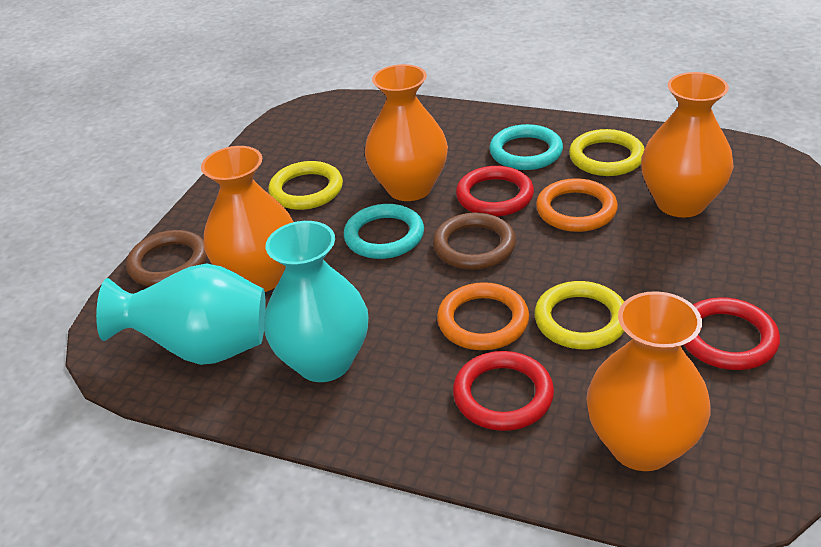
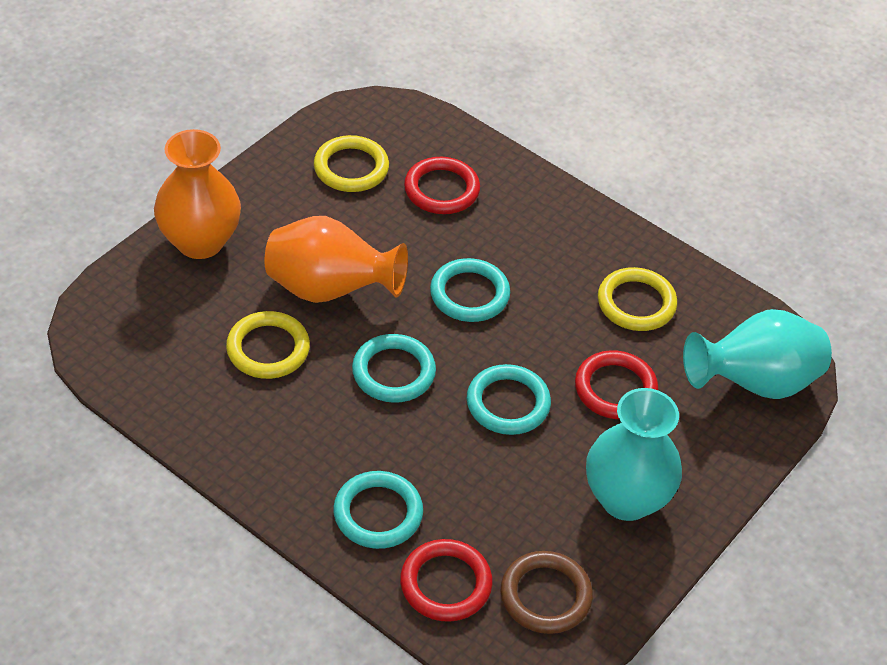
brown ring: 2 -> 1
orange ring: 2 -> 0
orange vase: 4 -> 2
turquoise ring: 2 -> 4

